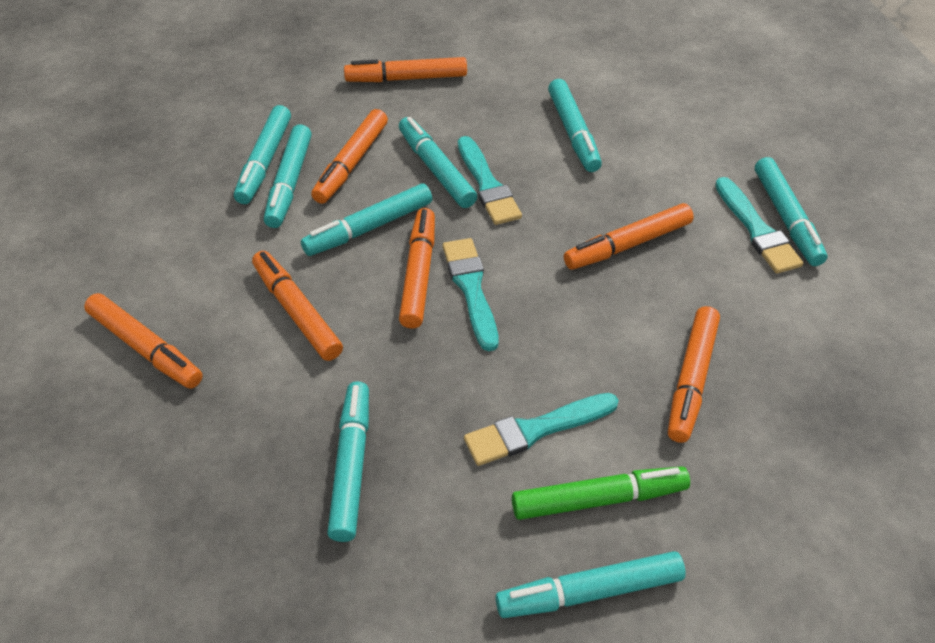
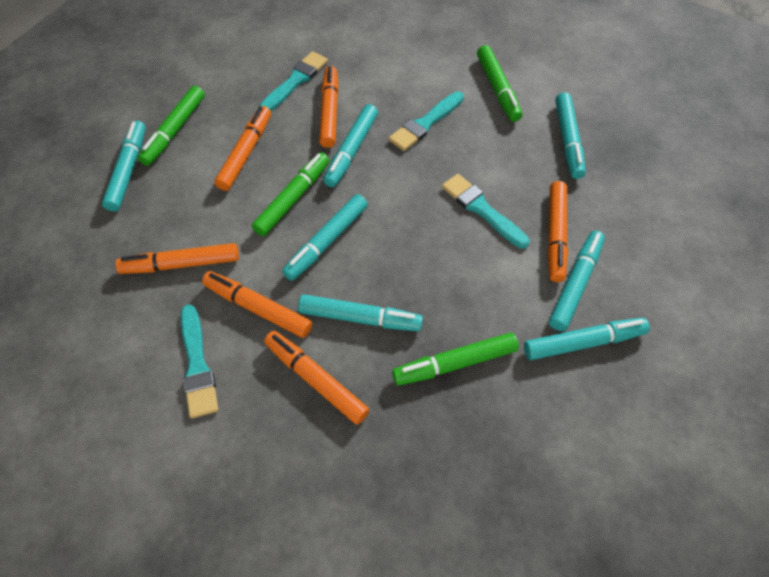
green marker: 1 -> 4
orange marker: 7 -> 6
turquoise marker: 8 -> 7

